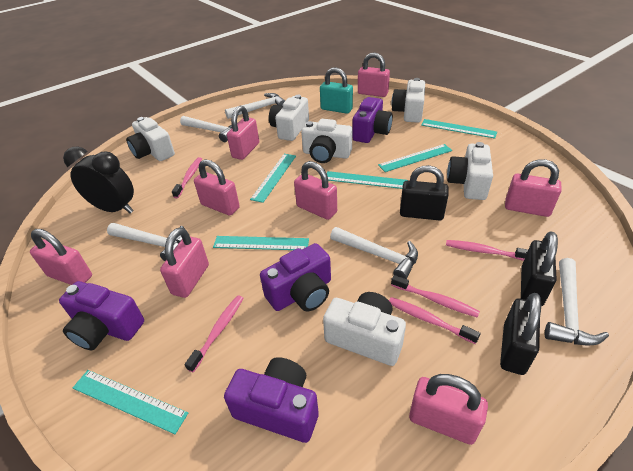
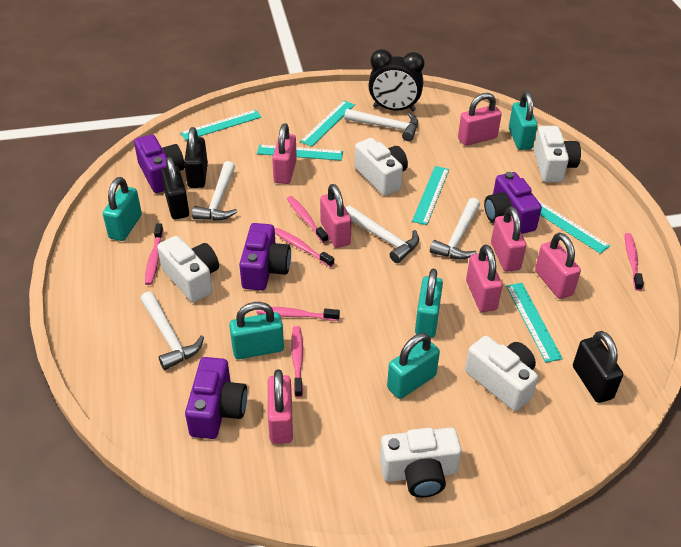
pink padlock: 8 -> 7
pink toothbrush: 5 -> 6
turquoise padlock: 1 -> 5
white camera: 6 -> 5

